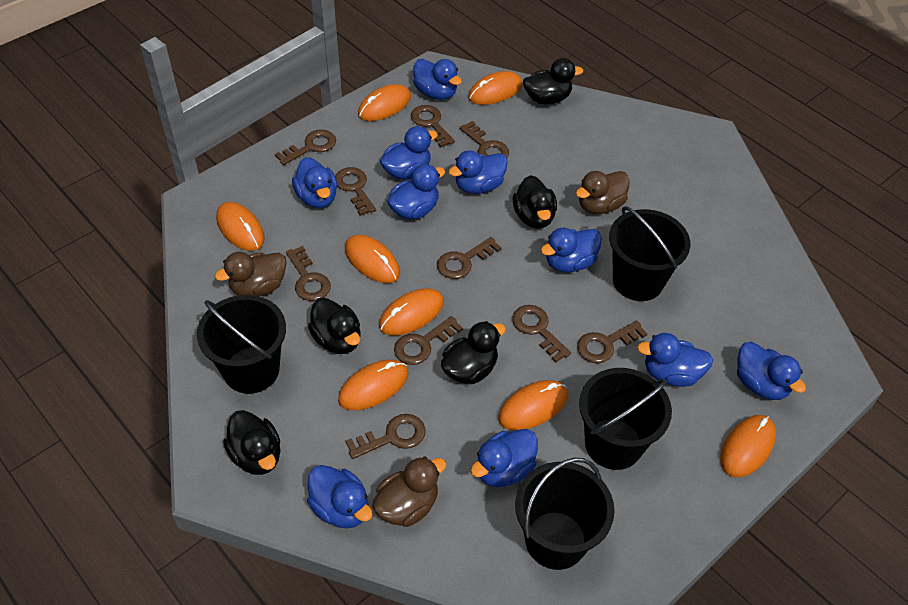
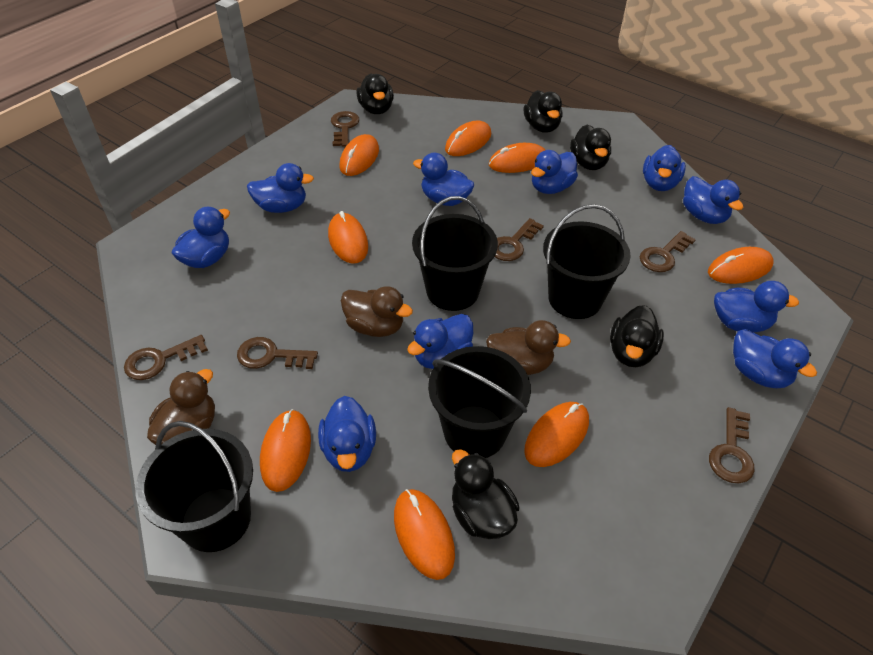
brown key: 10 -> 6

